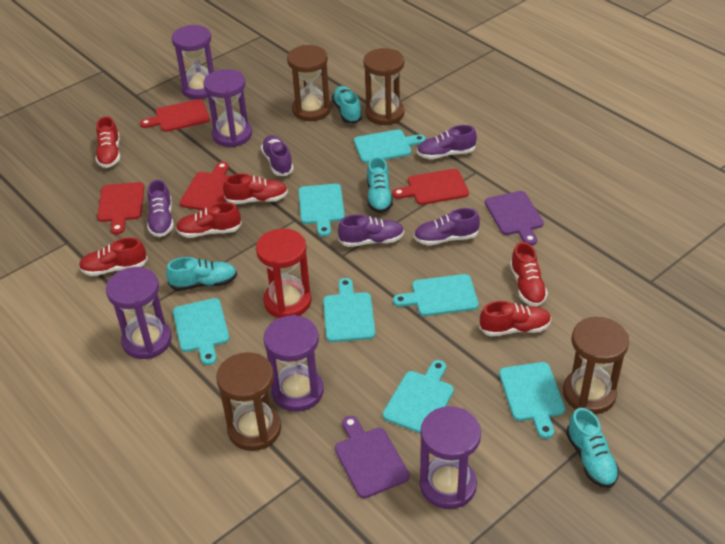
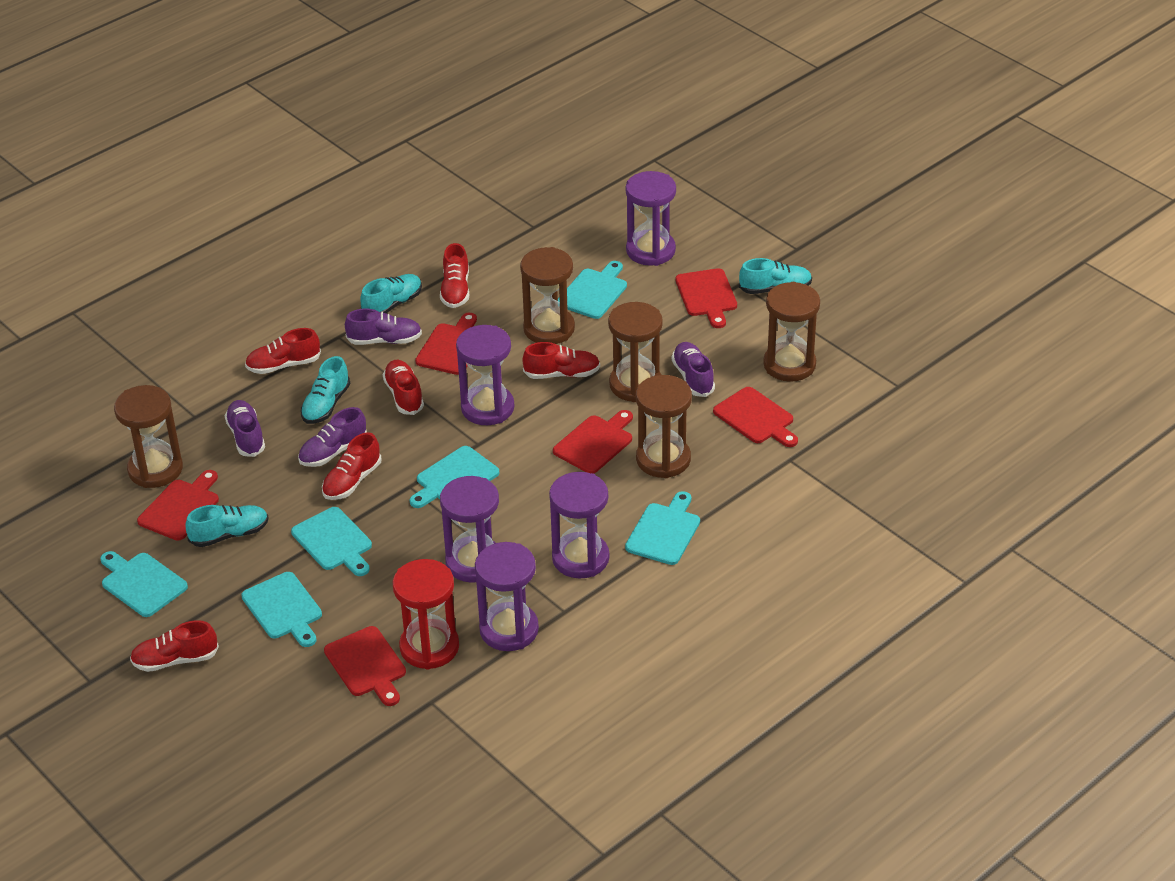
brown hourglass: 4 -> 5
purple cutting board: 2 -> 0
purple shoe: 5 -> 4
red cutting board: 4 -> 6
turquoise cutting board: 7 -> 6

